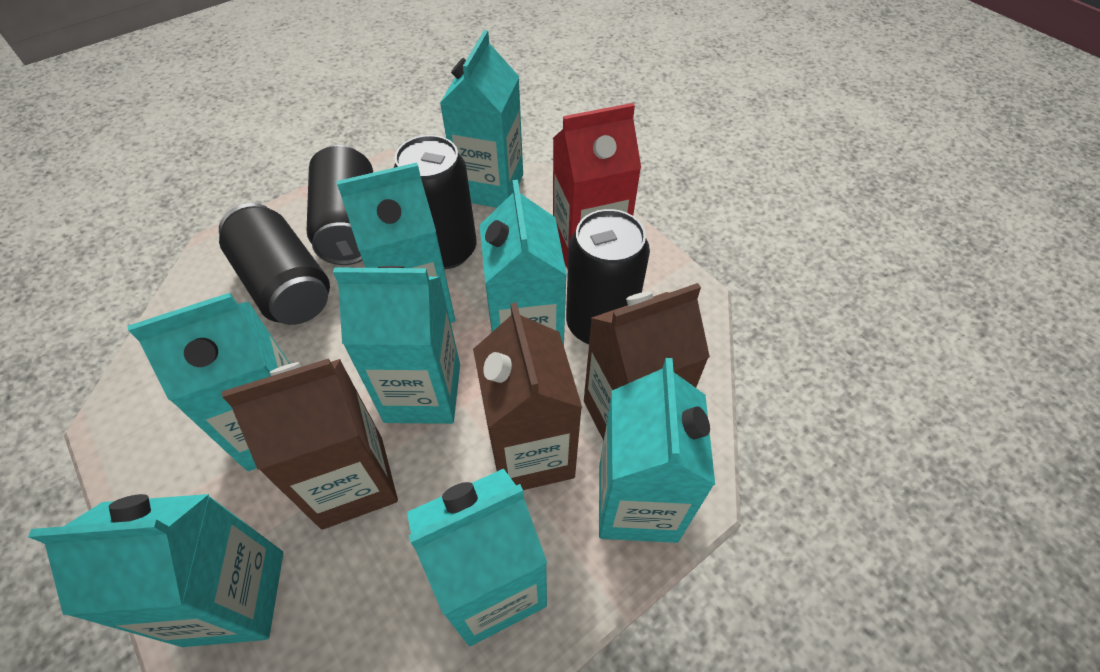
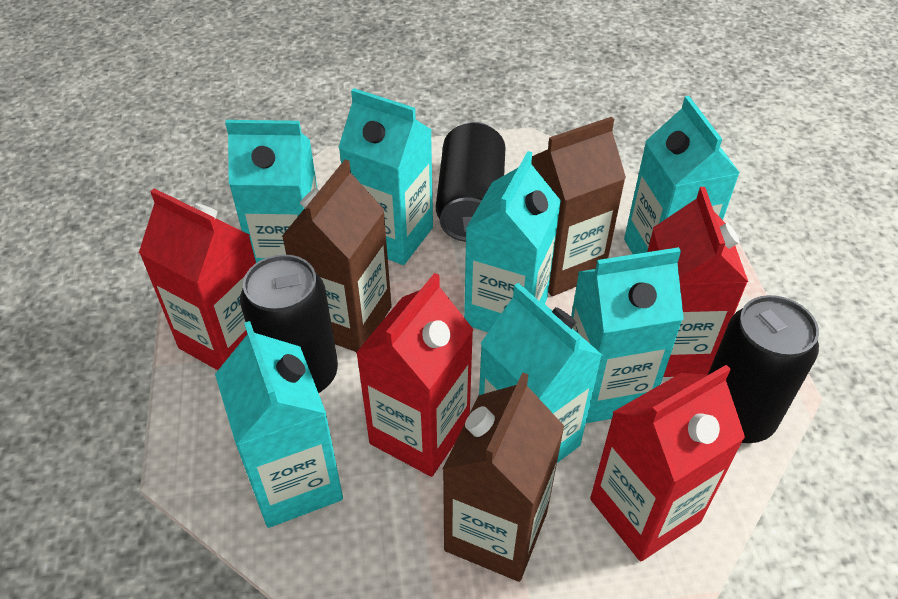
black can: 4 -> 3
red carton: 1 -> 4
turquoise carton: 8 -> 7

